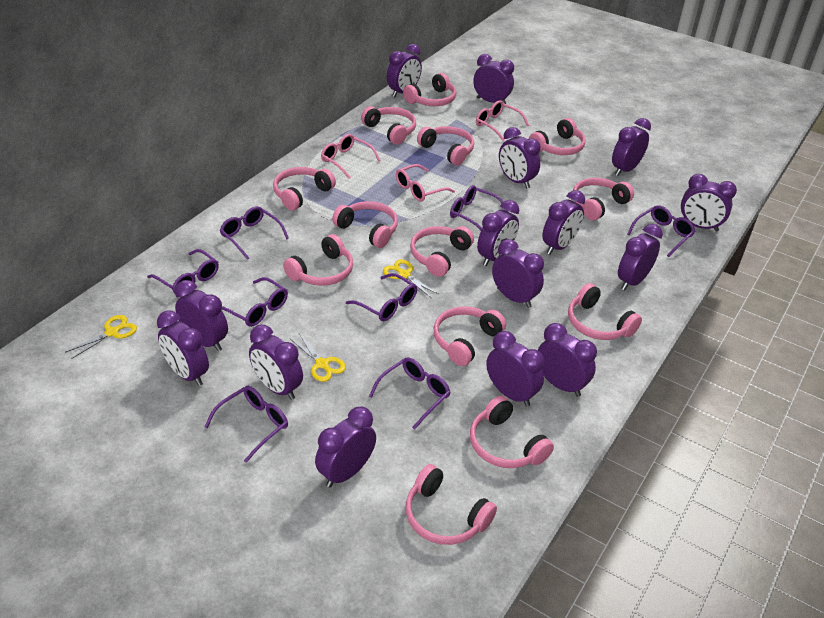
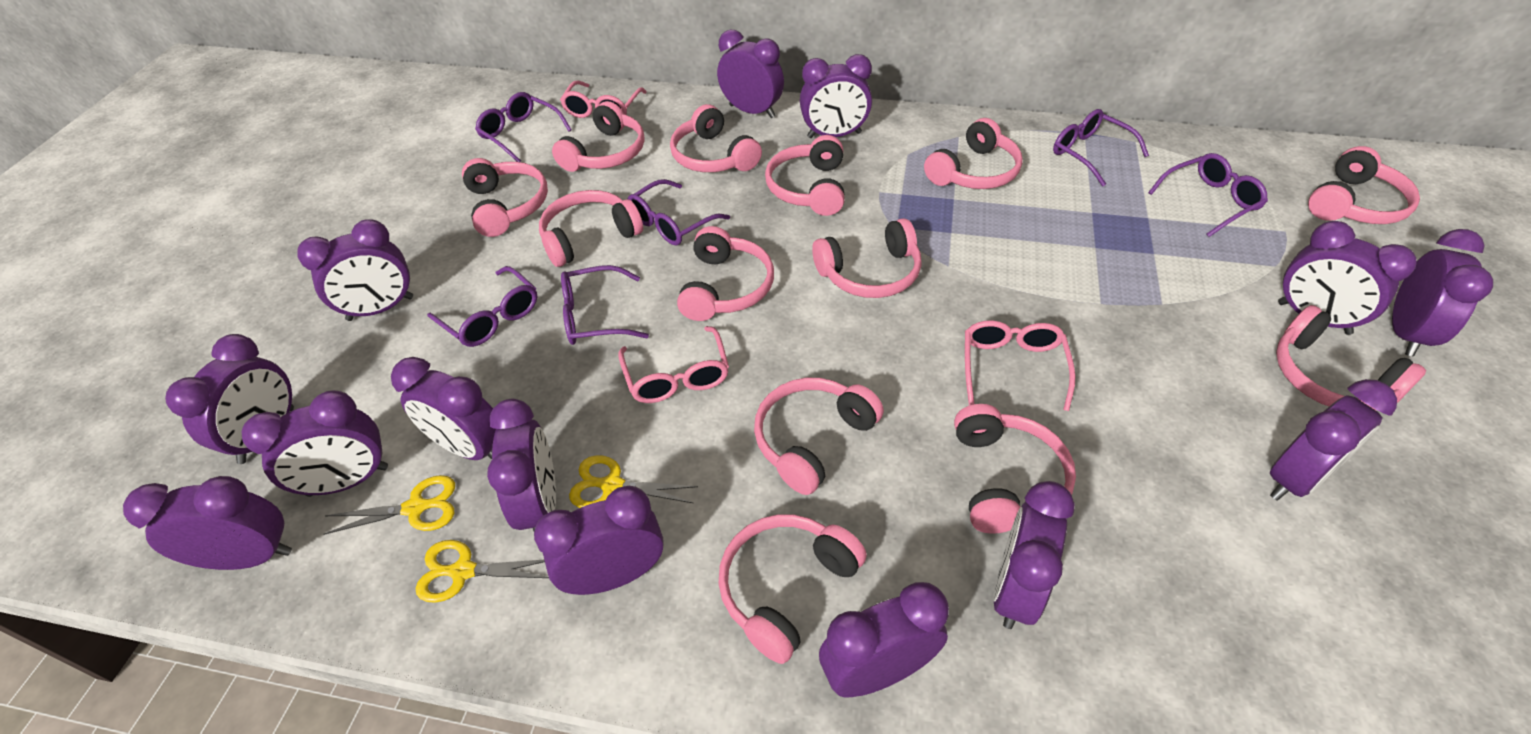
purple clock: 15 -> 14
purple glasses: 8 -> 6

